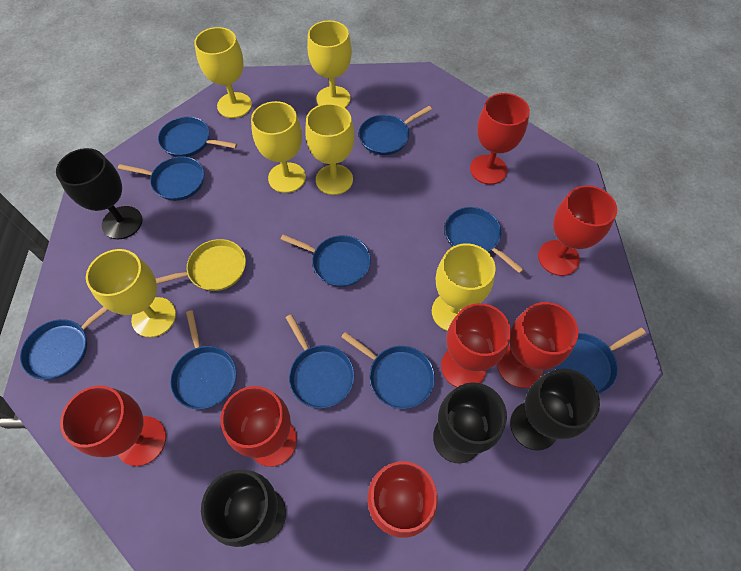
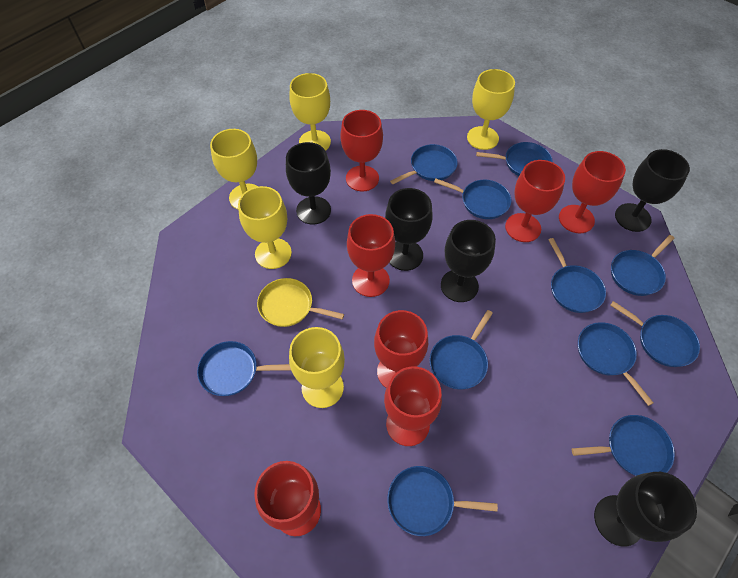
black goblet: 4 -> 5
blue pan: 10 -> 11
yellow goblet: 6 -> 5

